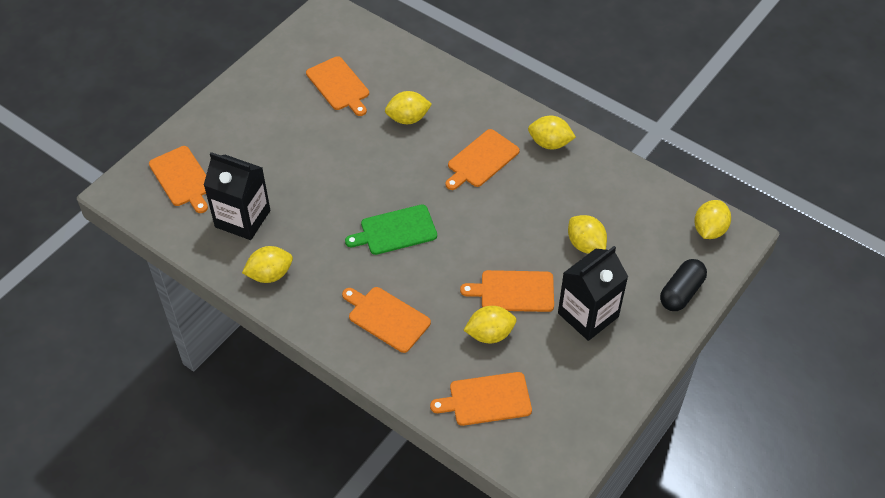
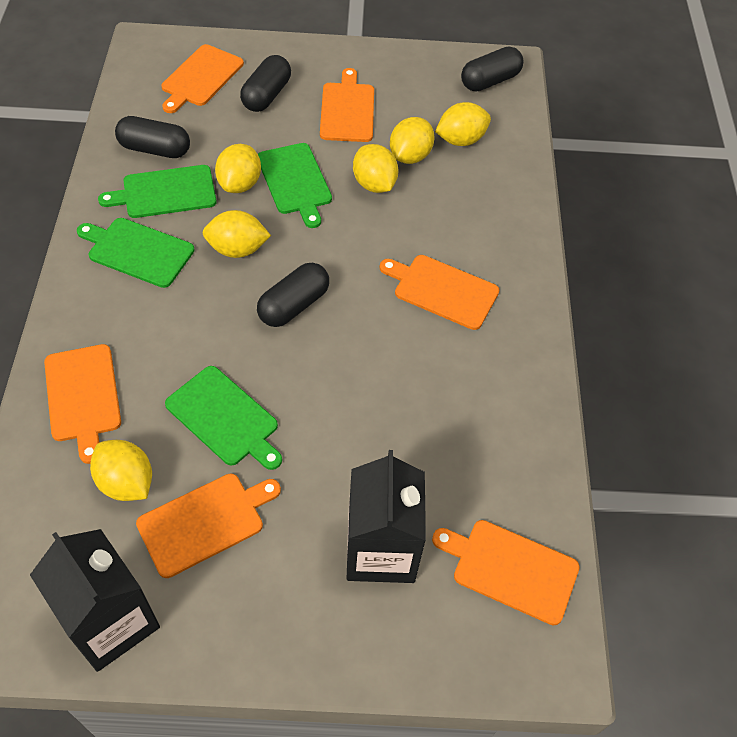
black capsule: 1 -> 4
green cutting board: 1 -> 4

